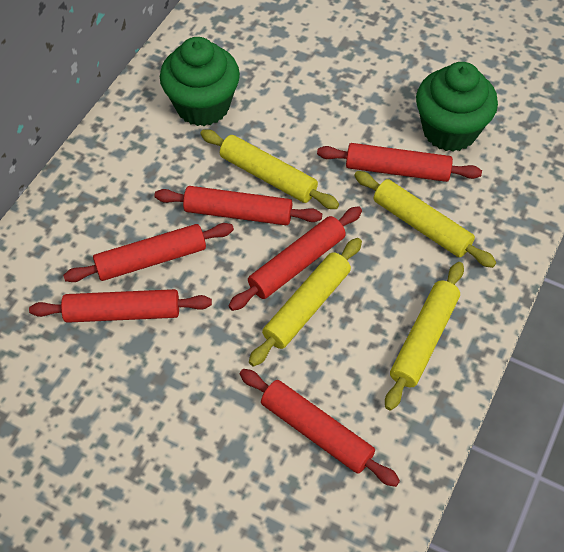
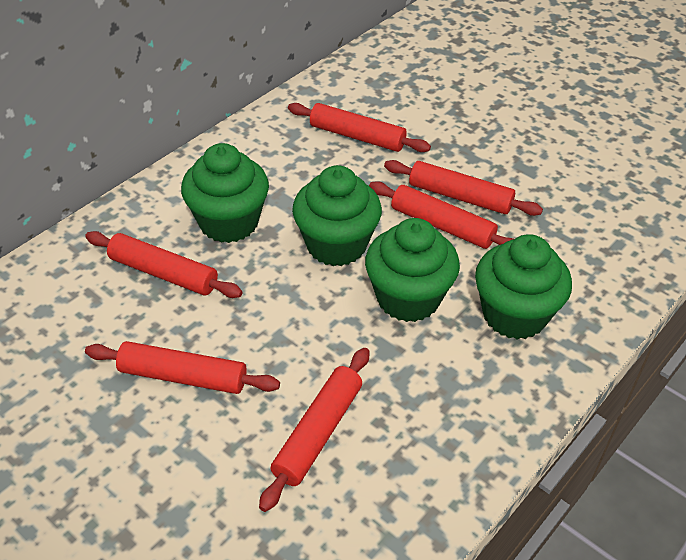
green cupcake: 2 -> 4
yellow rolling pin: 4 -> 0

